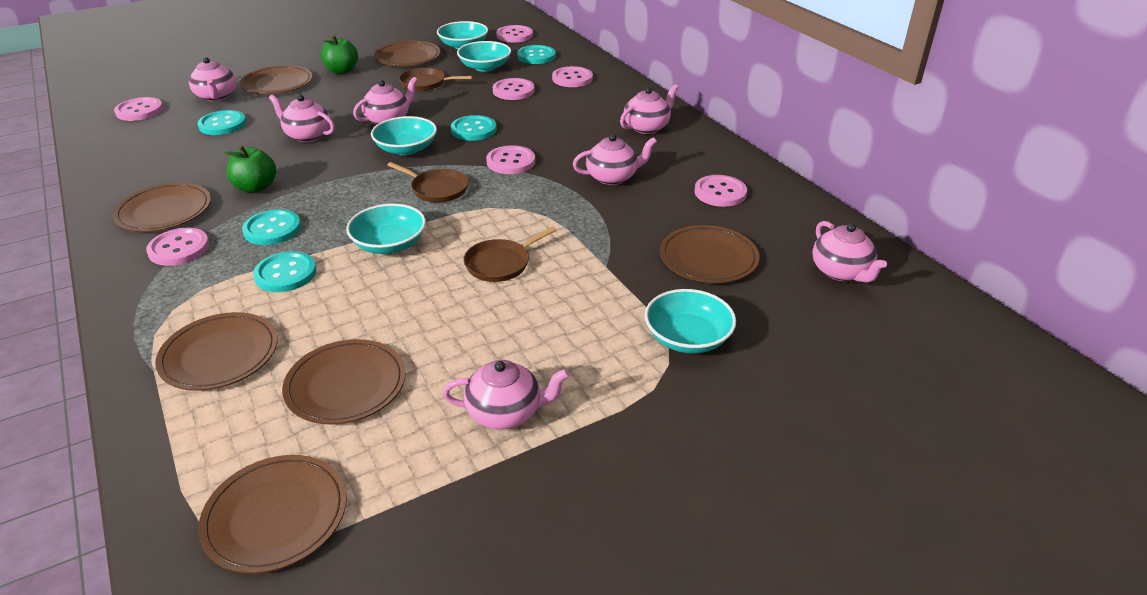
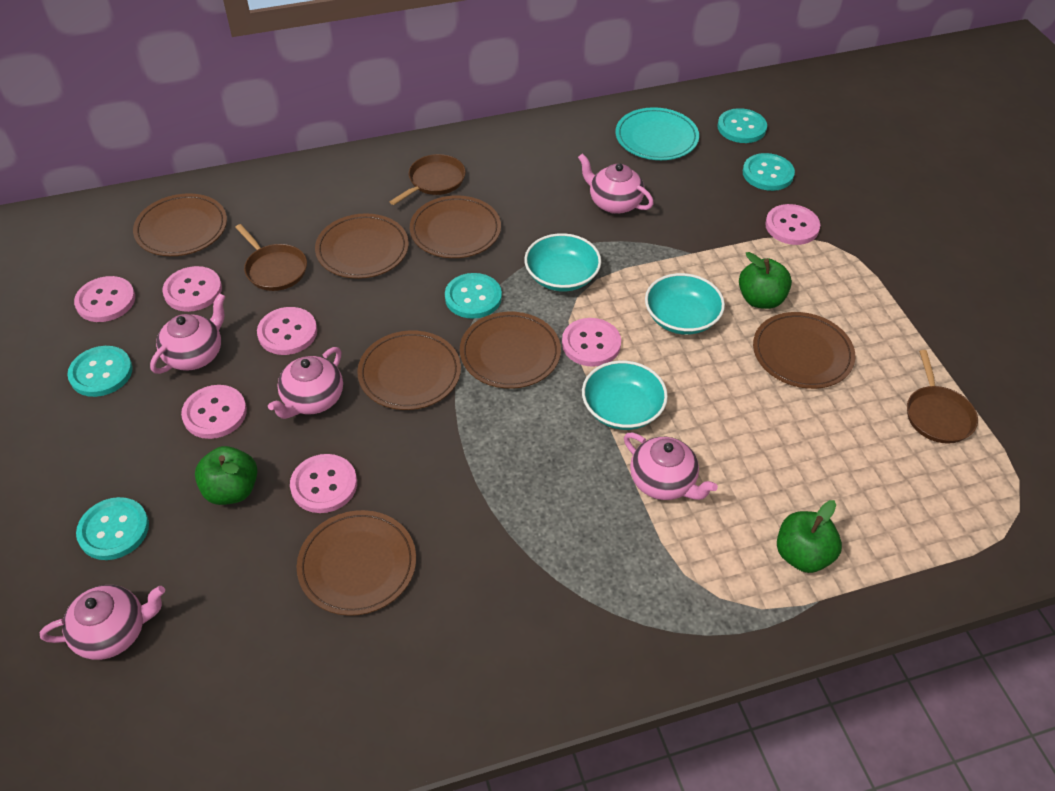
green apple: 2 -> 3
pink teapot: 7 -> 5
turquoise bowl: 5 -> 3
turquoise plate: 0 -> 1

